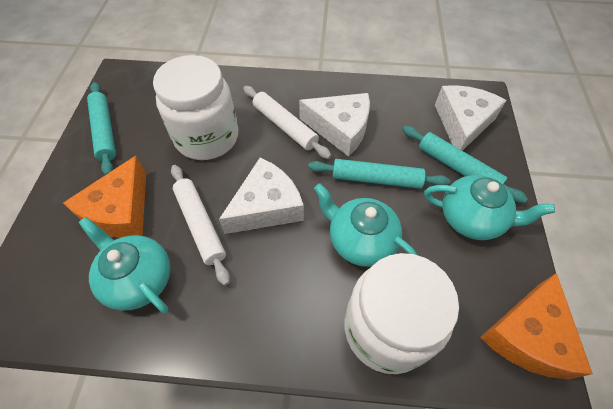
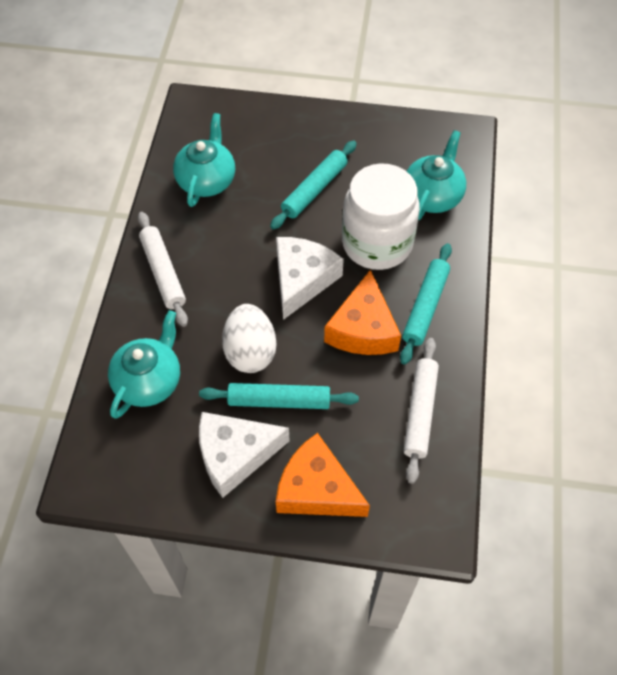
white cheese: 3 -> 2
white egg: 0 -> 1
white jar: 2 -> 1

